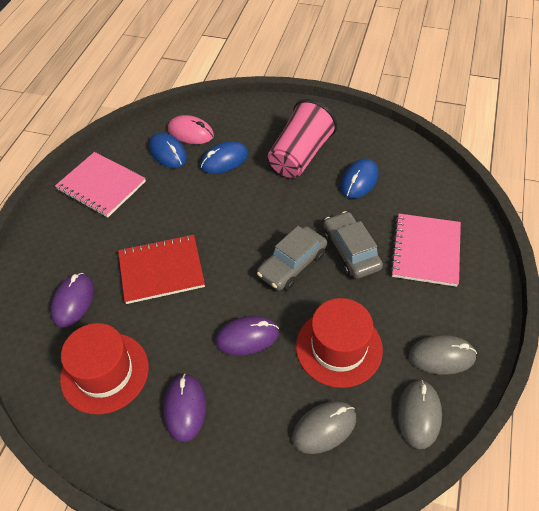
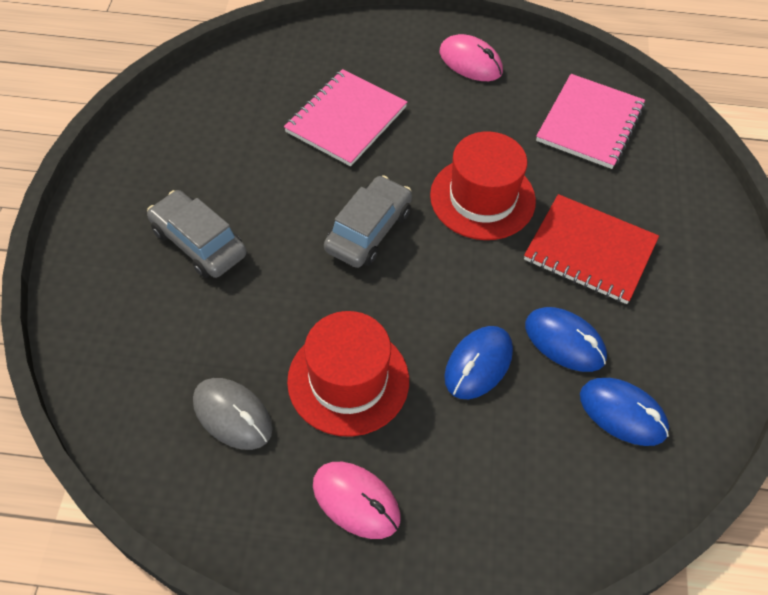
grey mouse: 3 -> 1
pink cup: 1 -> 0
pink mouse: 1 -> 2
purple mouse: 3 -> 0

